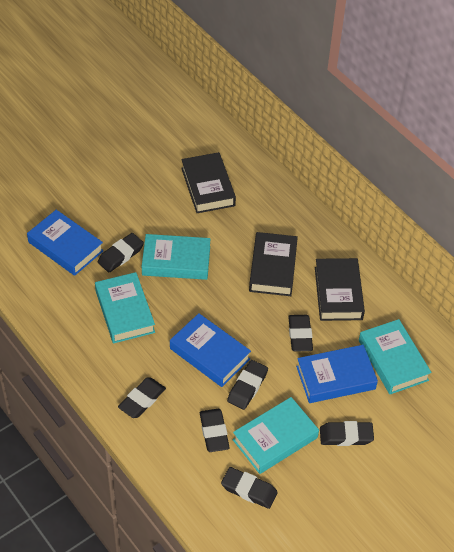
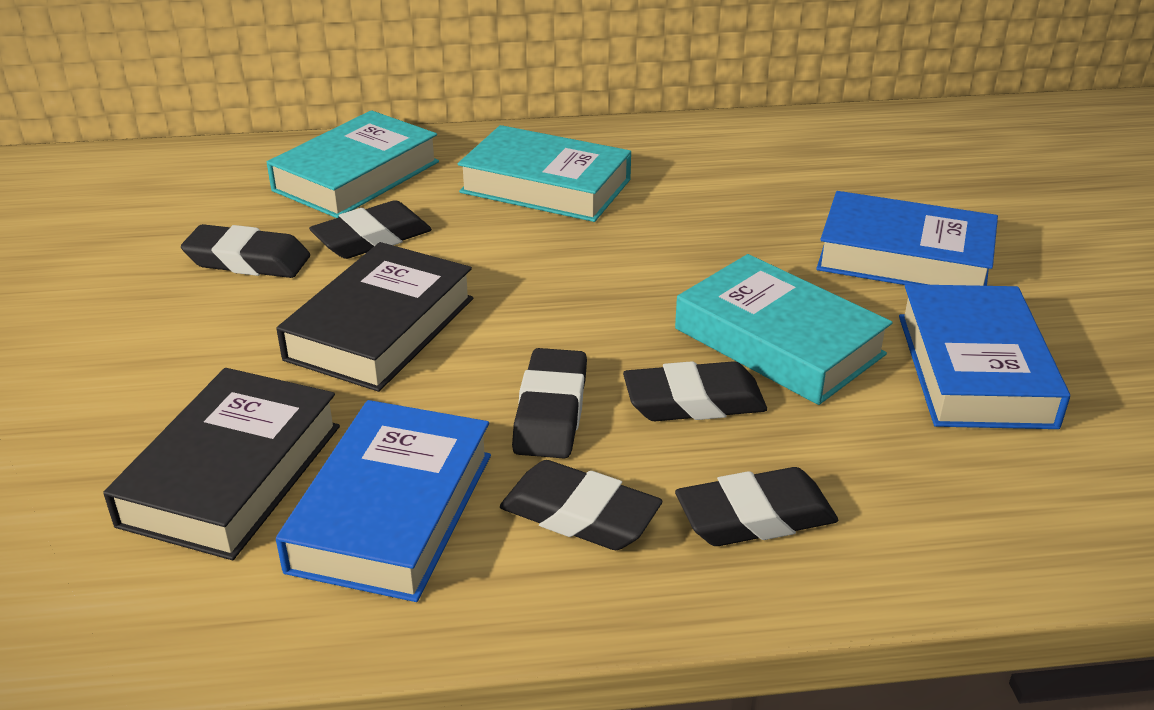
black book: 3 -> 2
black eraser: 7 -> 6
turquoise book: 4 -> 3

